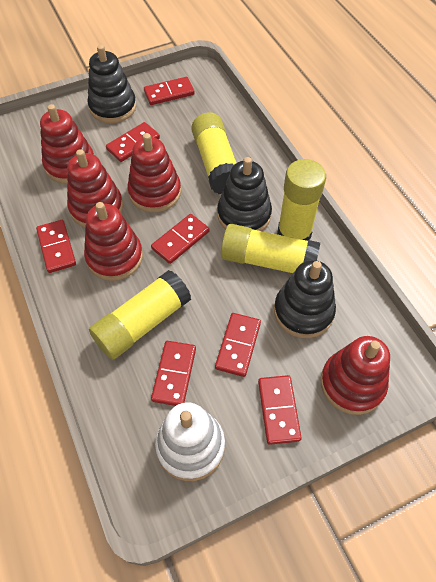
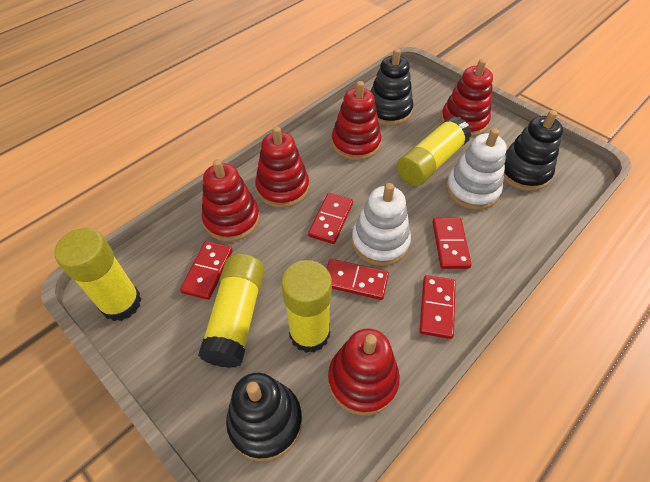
red domino: 7 -> 5
white stacking toy: 1 -> 2

